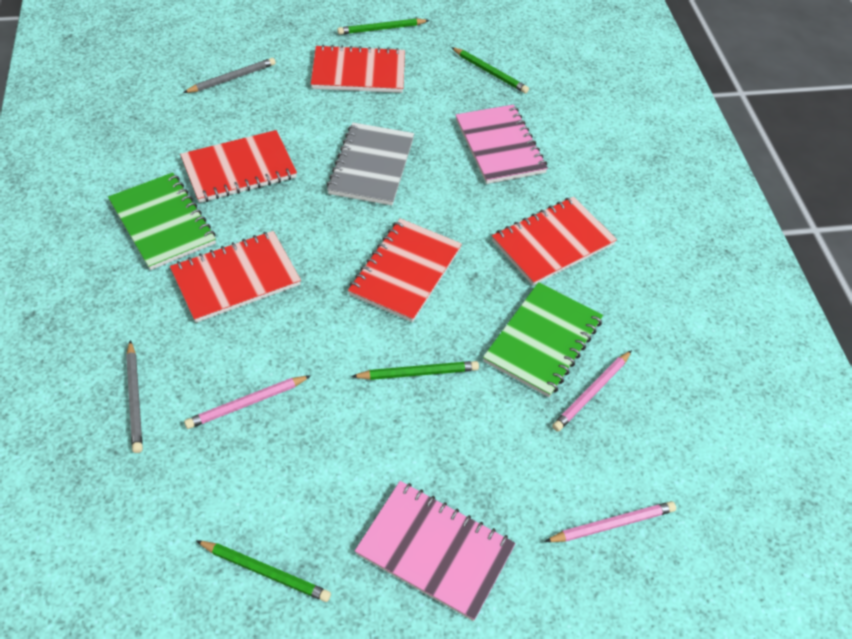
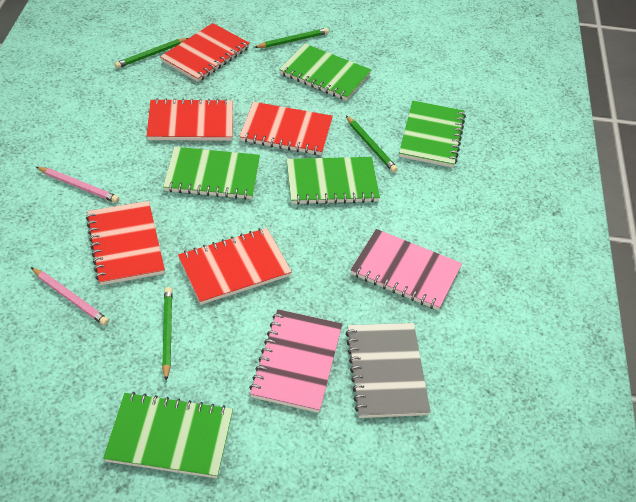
green notebook: 2 -> 5
grey pencil: 2 -> 0
pink pencil: 3 -> 2

